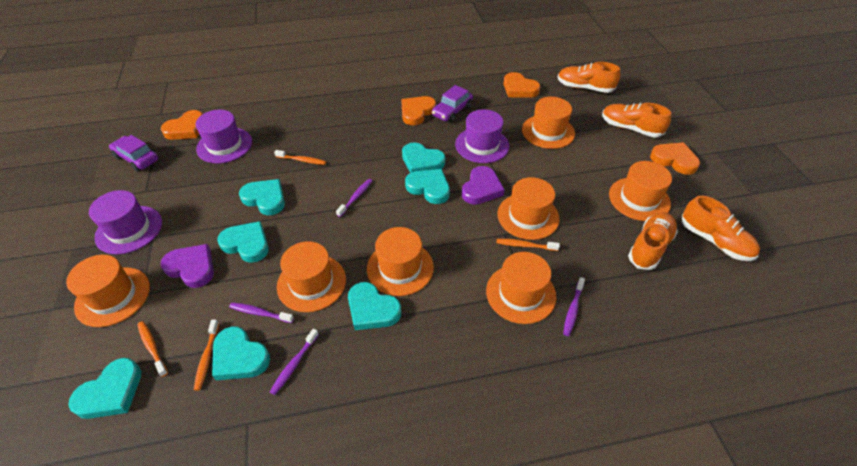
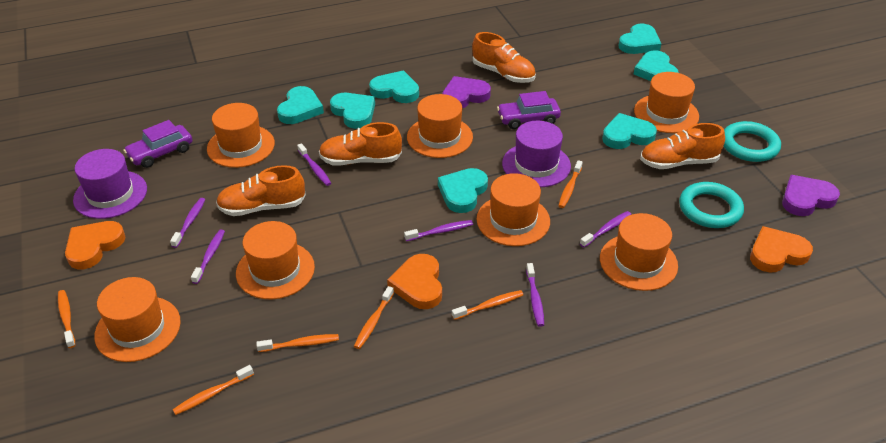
orange heart: 4 -> 3
orange toothbrush: 4 -> 6
purple hat: 3 -> 2
purple toothbrush: 4 -> 6
turquoise ring: 0 -> 2

